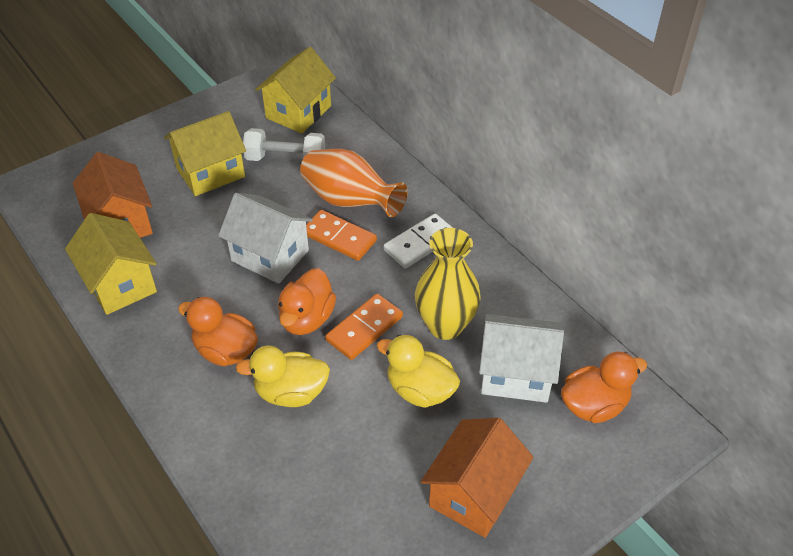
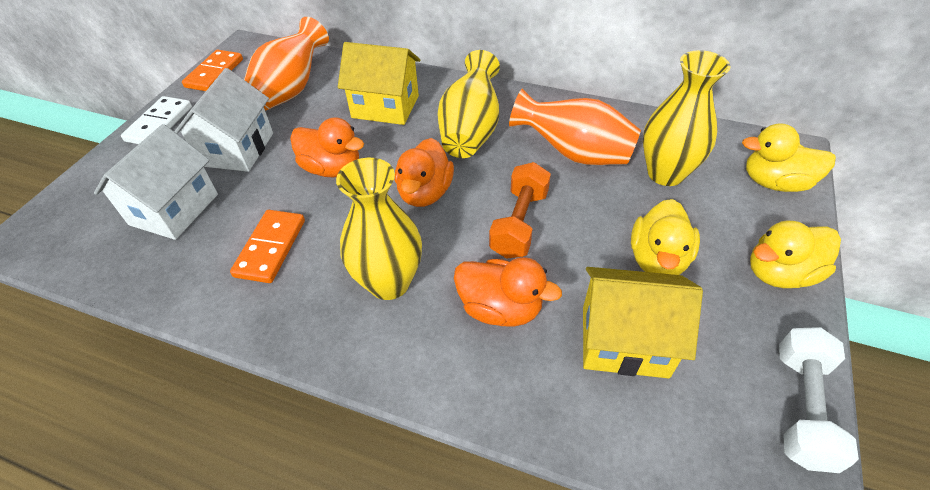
orange dumbbell: 0 -> 1
orange house: 2 -> 0
orange vase: 1 -> 2
yellow duck: 2 -> 3
yellow house: 3 -> 2
yellow vase: 1 -> 3

